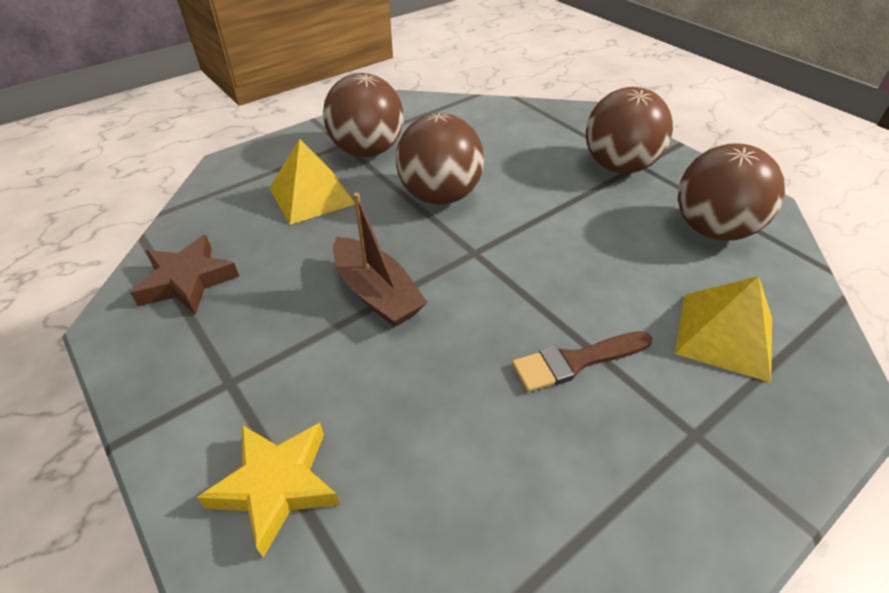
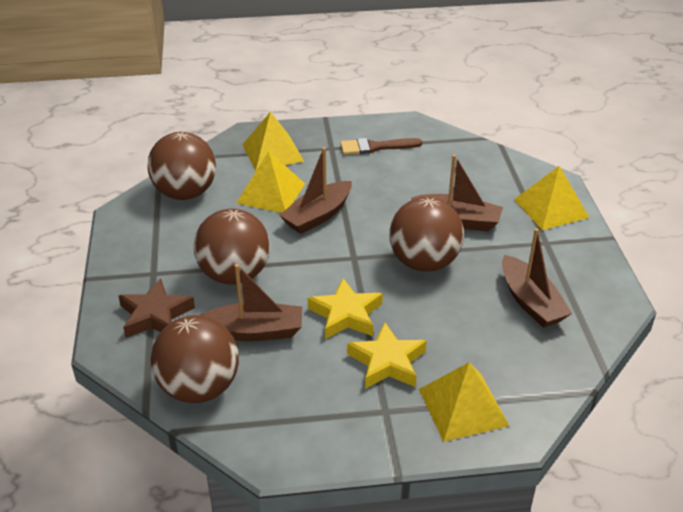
brown boat: 1 -> 4
yellow pyramid: 2 -> 4
yellow star: 1 -> 2

